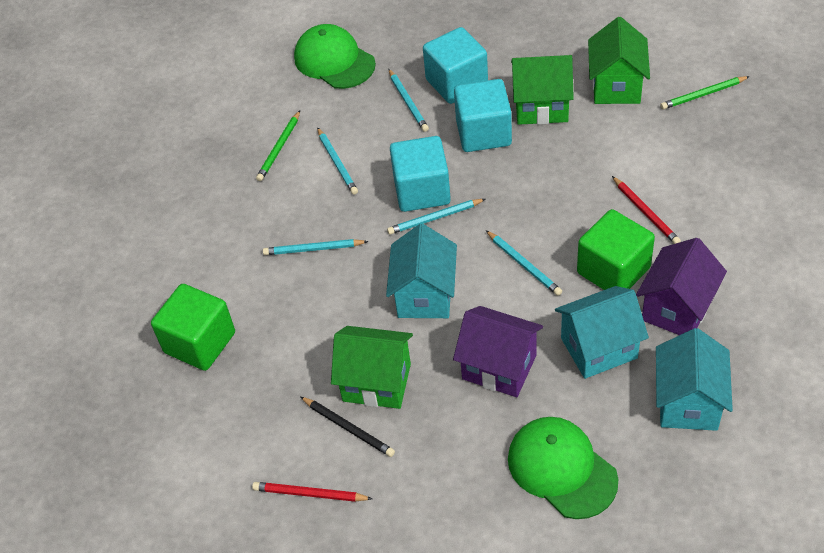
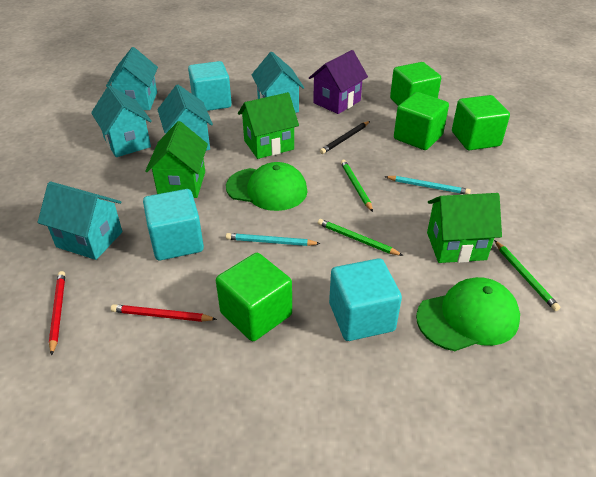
green cube: 2 -> 4
green pencil: 2 -> 3
purple house: 2 -> 1
turquoise house: 3 -> 5
turquoise pencil: 5 -> 2

